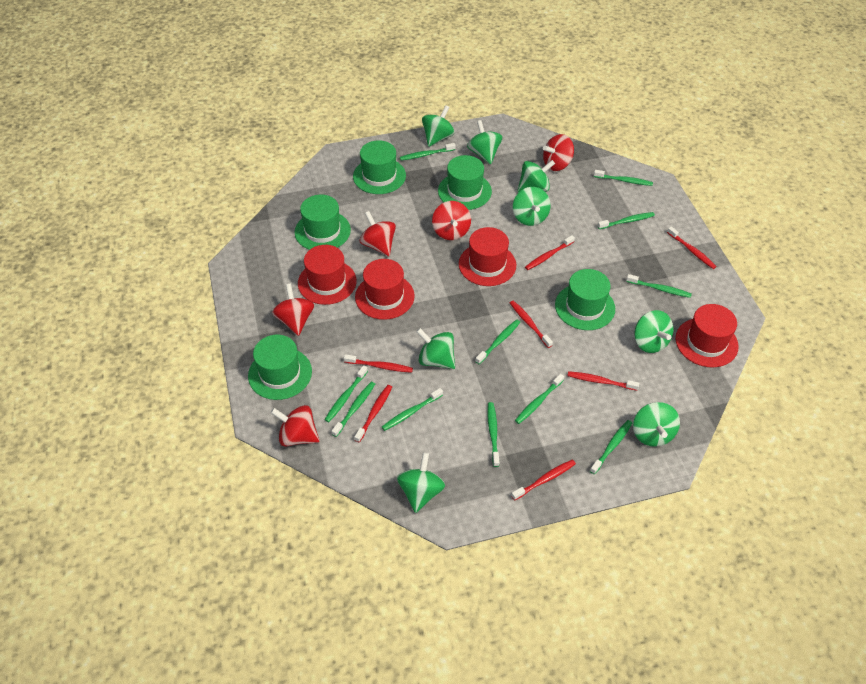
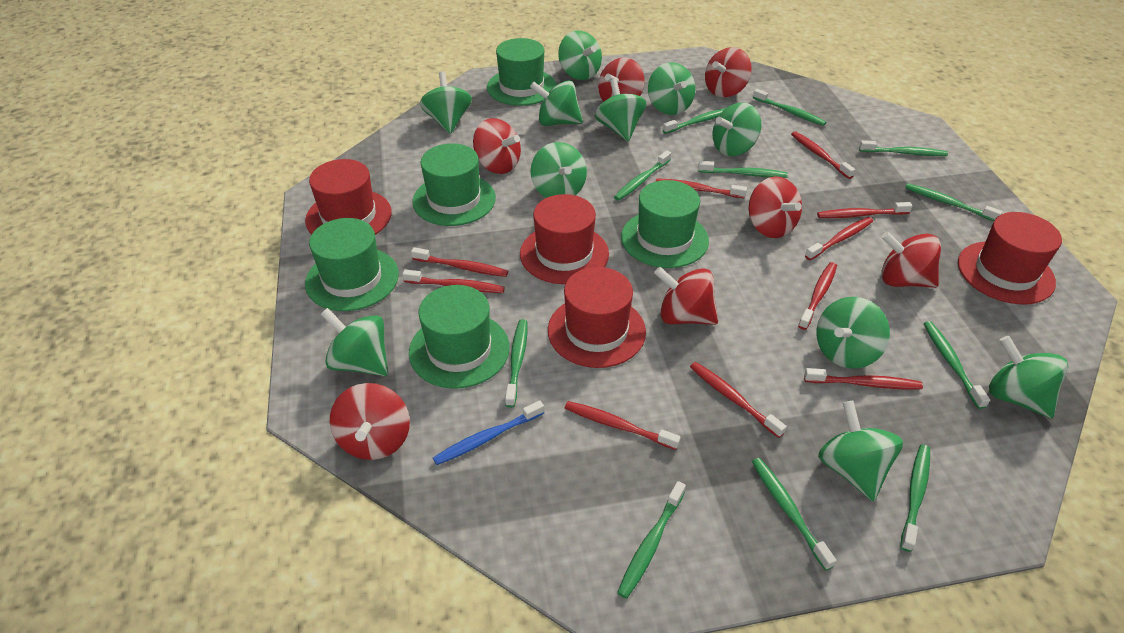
blue toothbrush: 0 -> 1
green spinning top: 8 -> 11
red spinning top: 5 -> 7
red toothbrush: 7 -> 10

